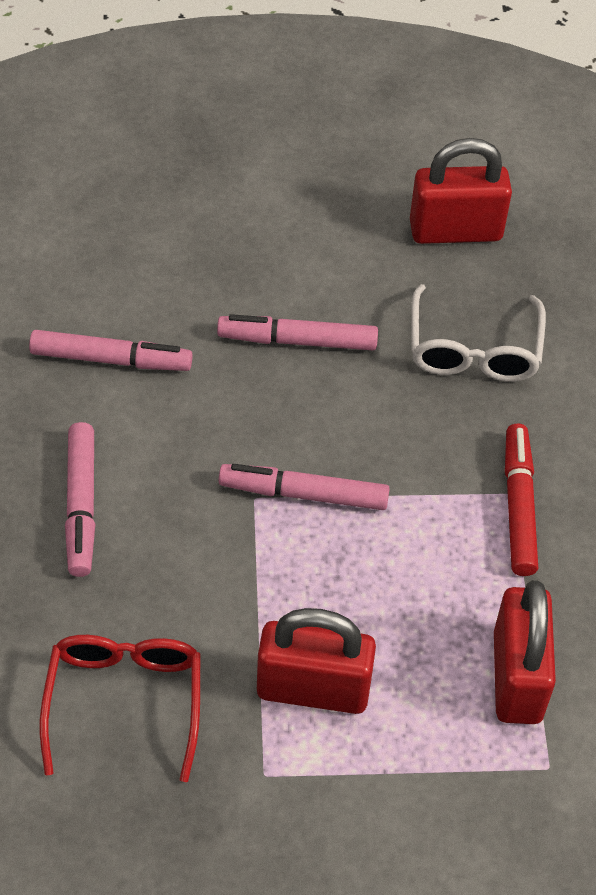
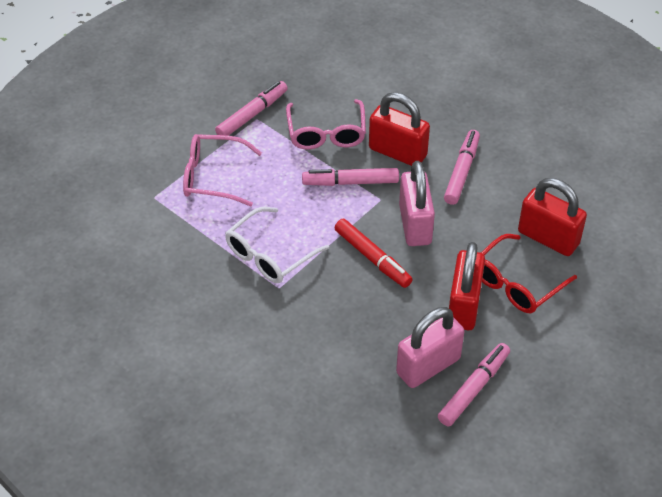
pink glasses: 0 -> 2
pink padlock: 0 -> 2

